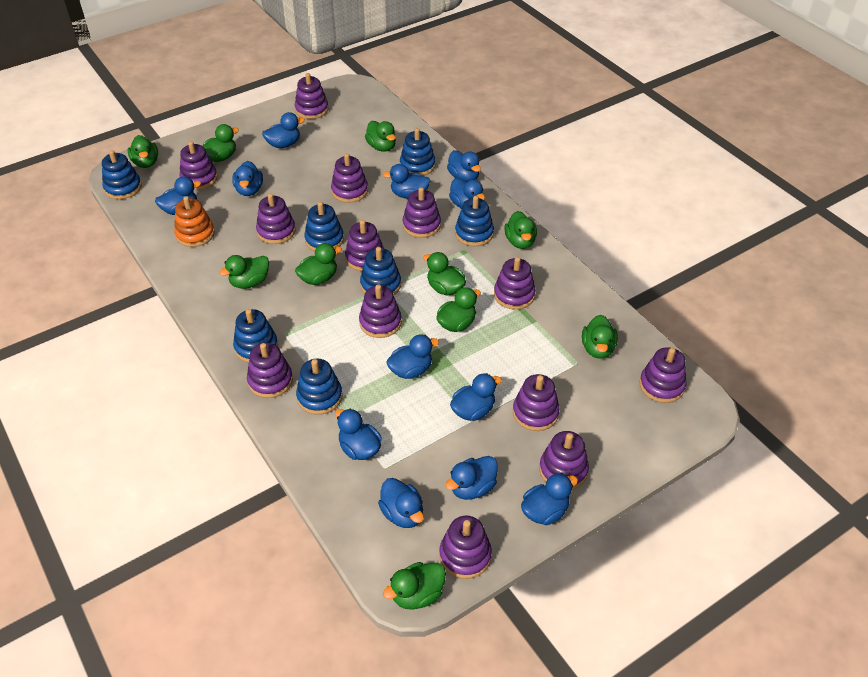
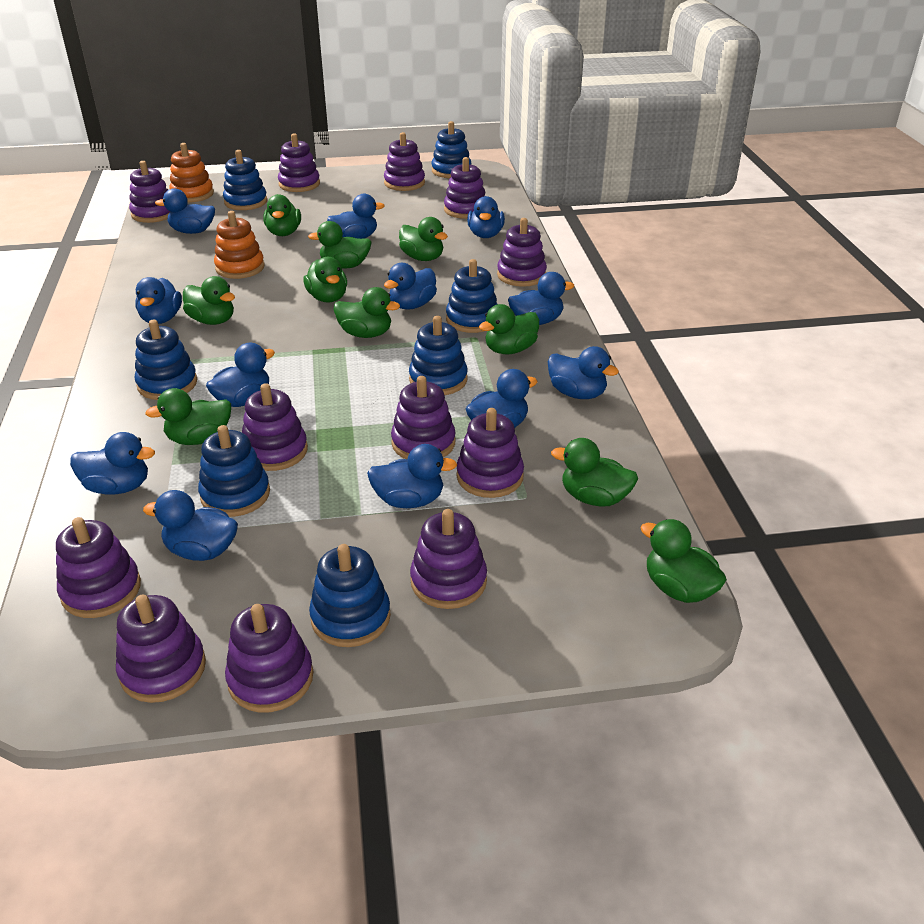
orange stacking toy: 1 -> 2
purple stacking toy: 13 -> 12

